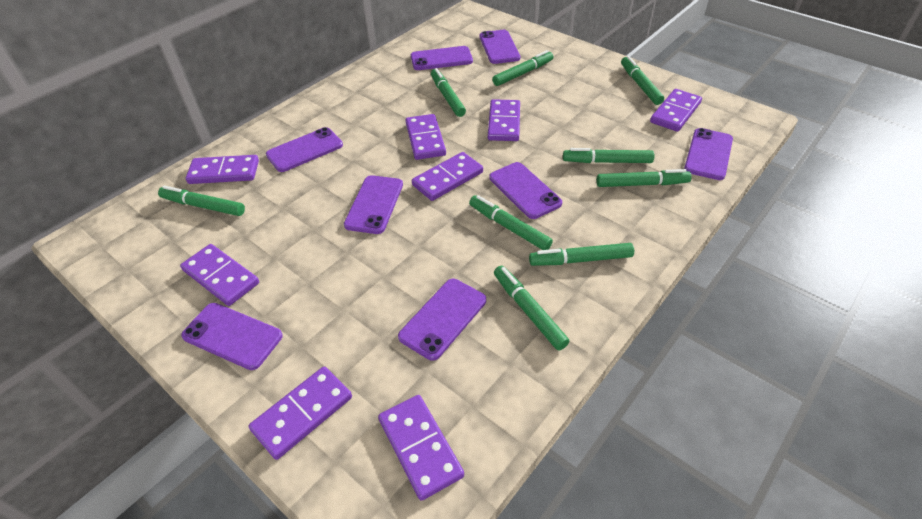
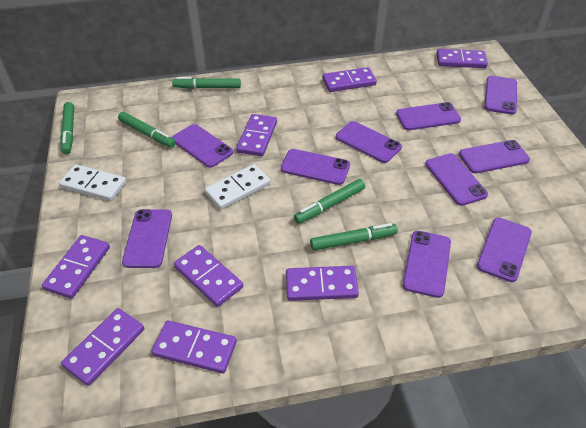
green marker: 9 -> 5
purple phone: 8 -> 10
white domino: 0 -> 2

